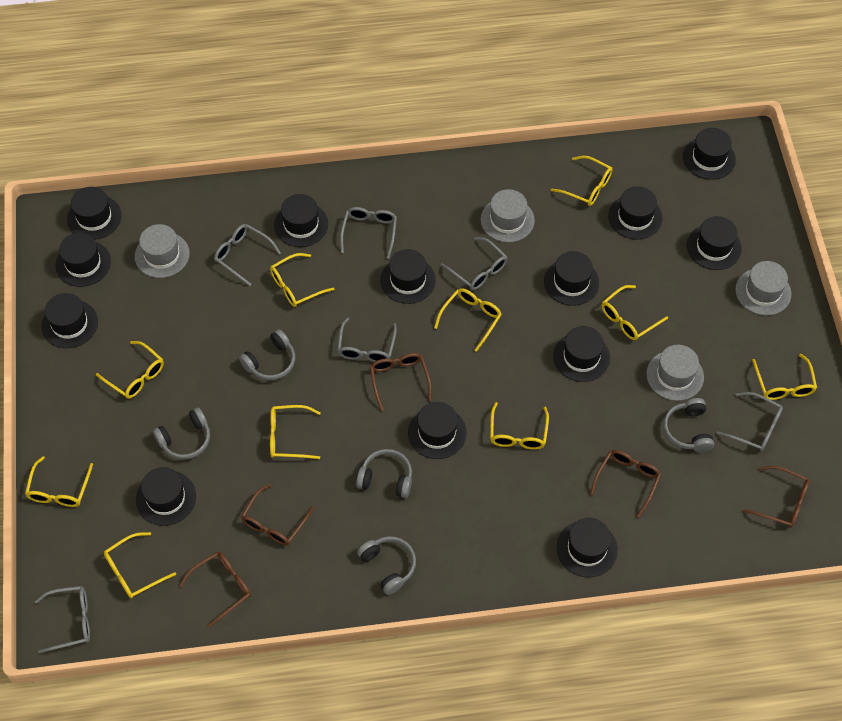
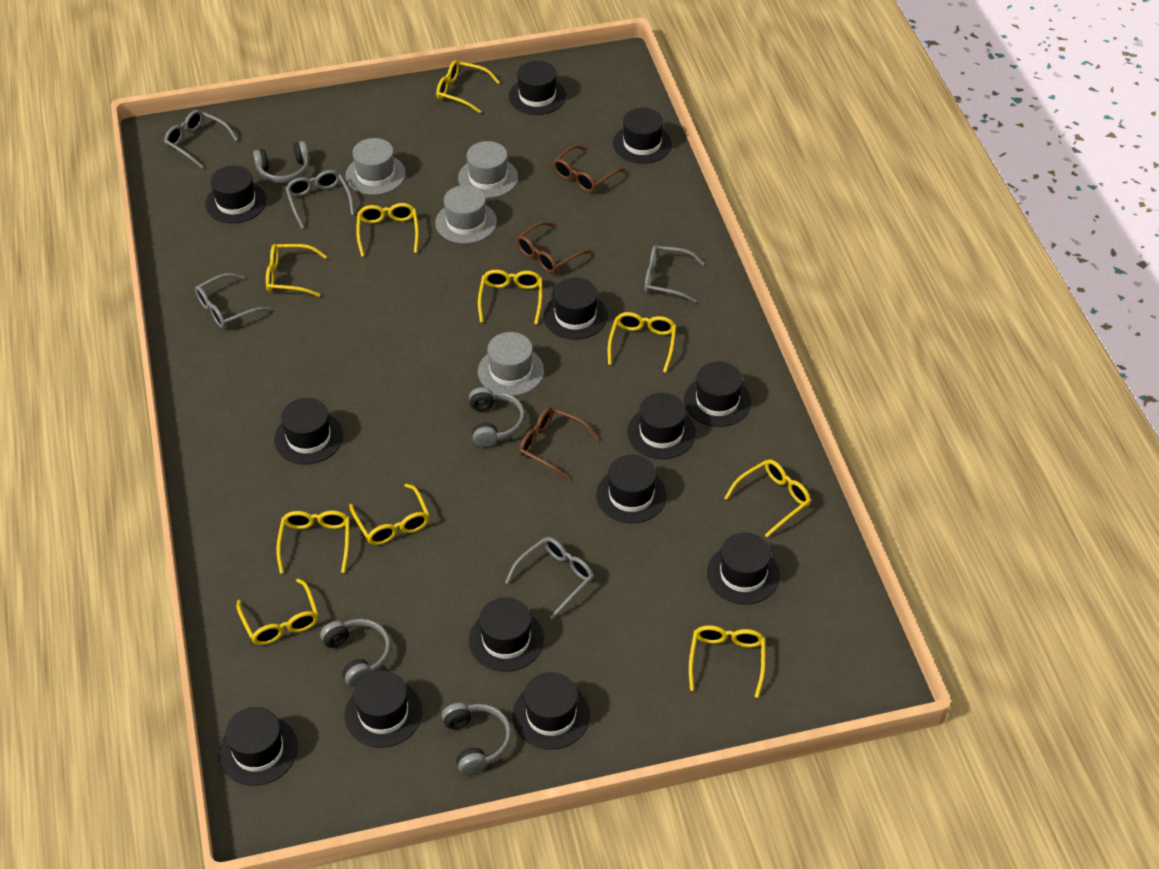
brown glasses: 5 -> 3
grey glasses: 6 -> 5
grey headphones: 5 -> 4

